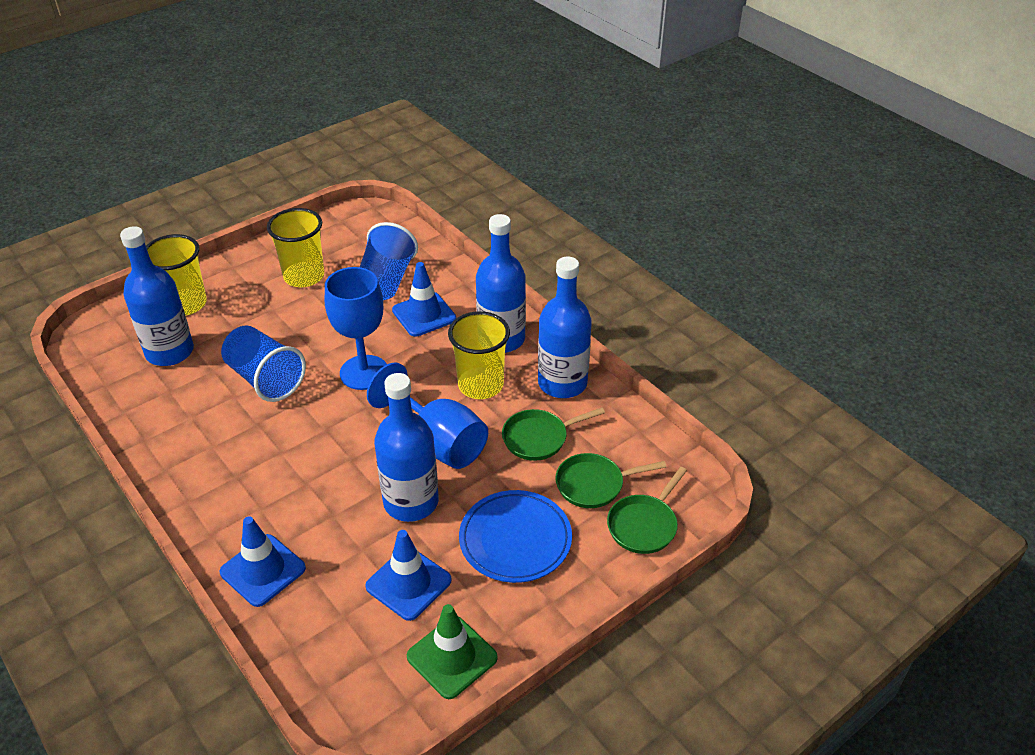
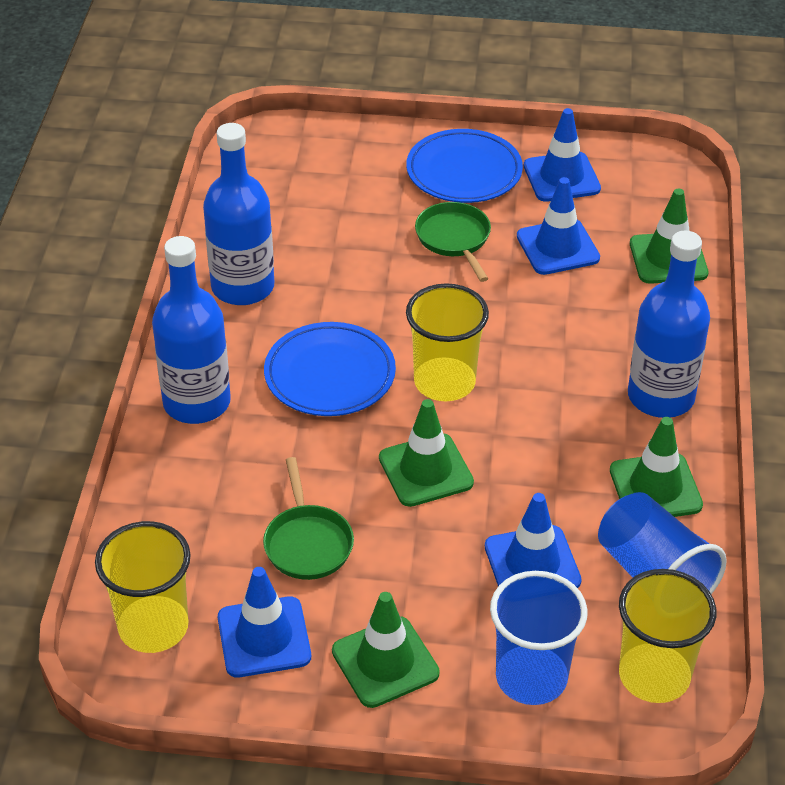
blue bottle: 4 -> 3
blue goblet: 2 -> 0
blue plate: 1 -> 2
blue traffic cone: 3 -> 4
green pan: 3 -> 2
green traffic cone: 1 -> 4

